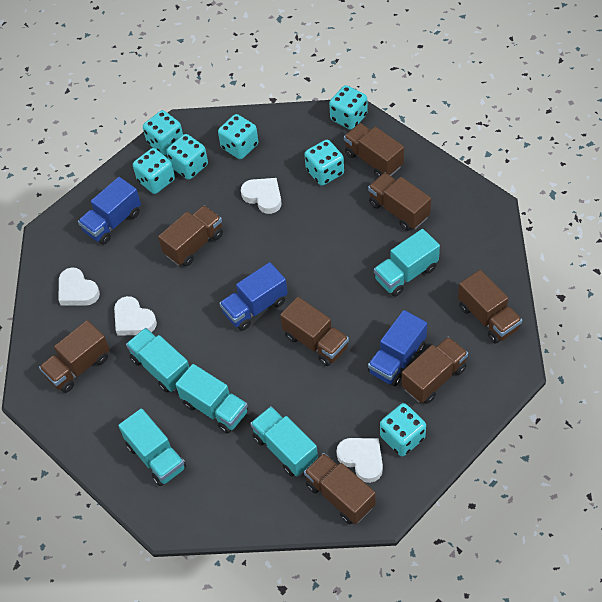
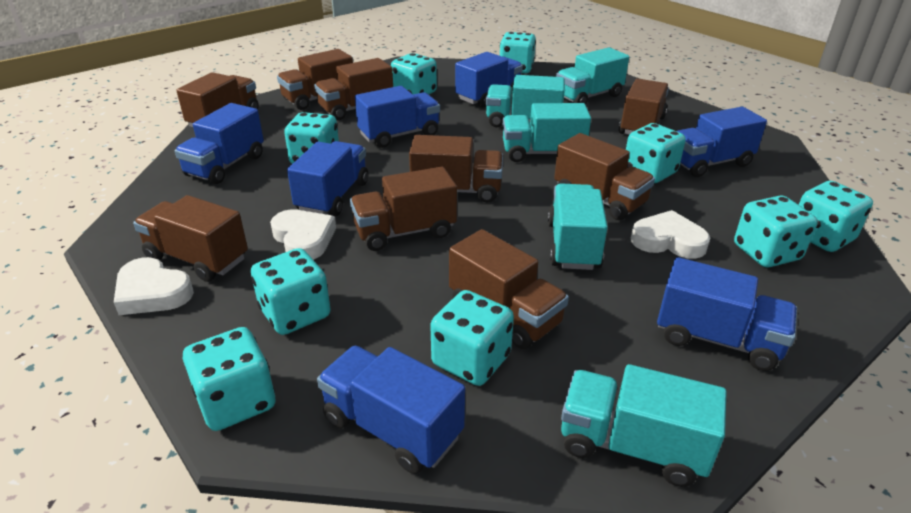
blue truck: 3 -> 7
brown truck: 8 -> 9
turquoise dice: 7 -> 9
white heart: 4 -> 3

